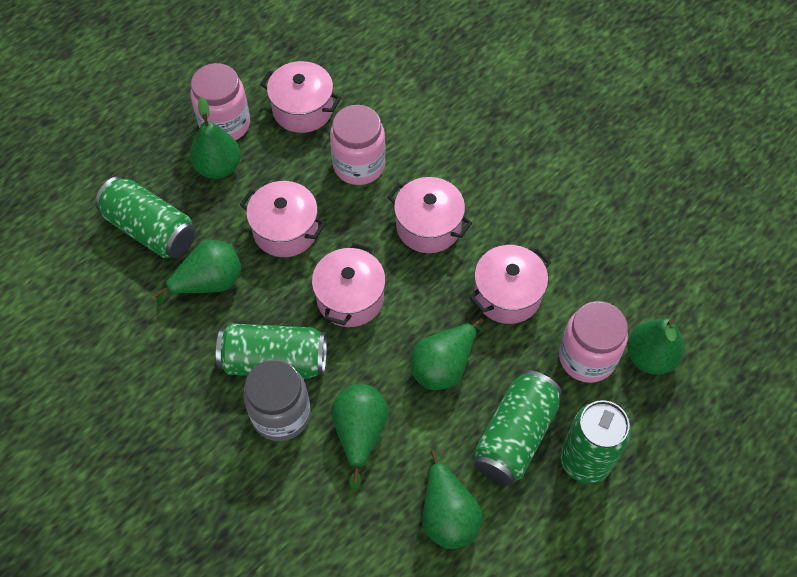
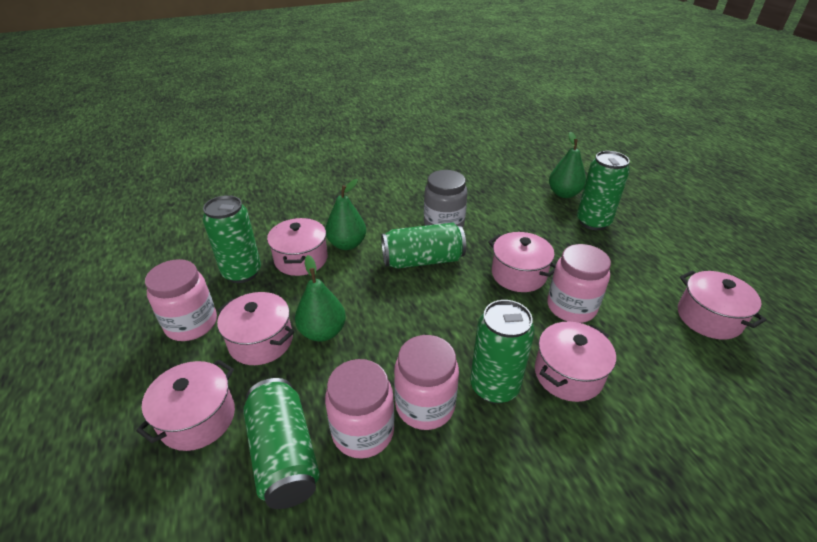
green can: 4 -> 5
green pear: 6 -> 3
pink jar: 3 -> 4
pink pot: 5 -> 6

